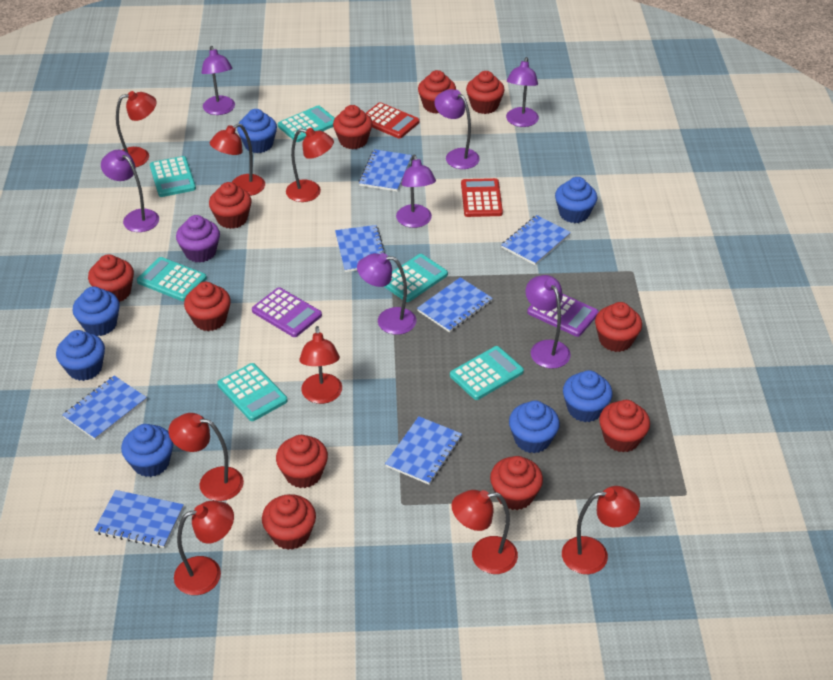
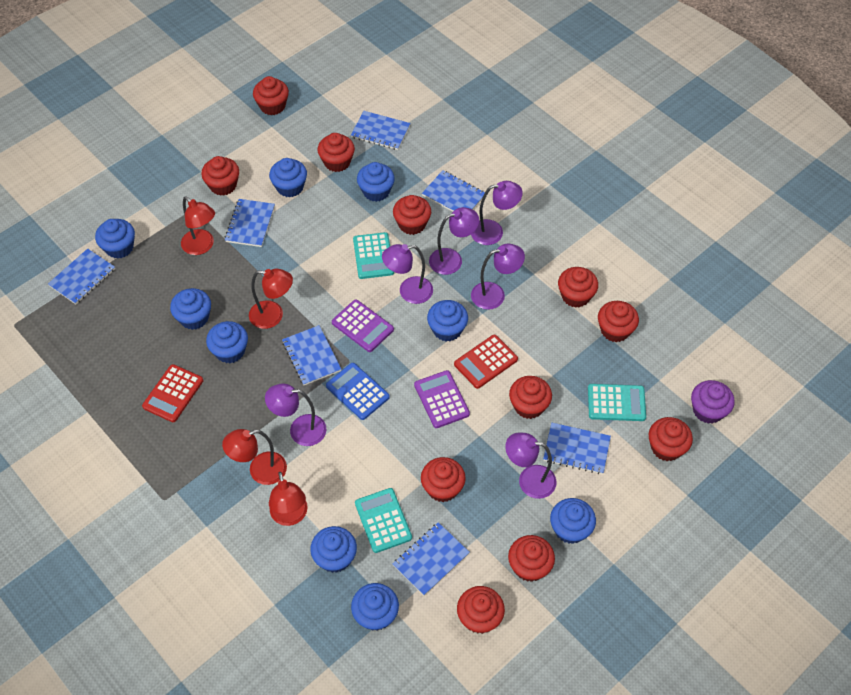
blue calculator: 0 -> 1
blue cupcake: 7 -> 9
purple lamp: 7 -> 6
red lamp: 8 -> 4
turquoise calculator: 6 -> 3

